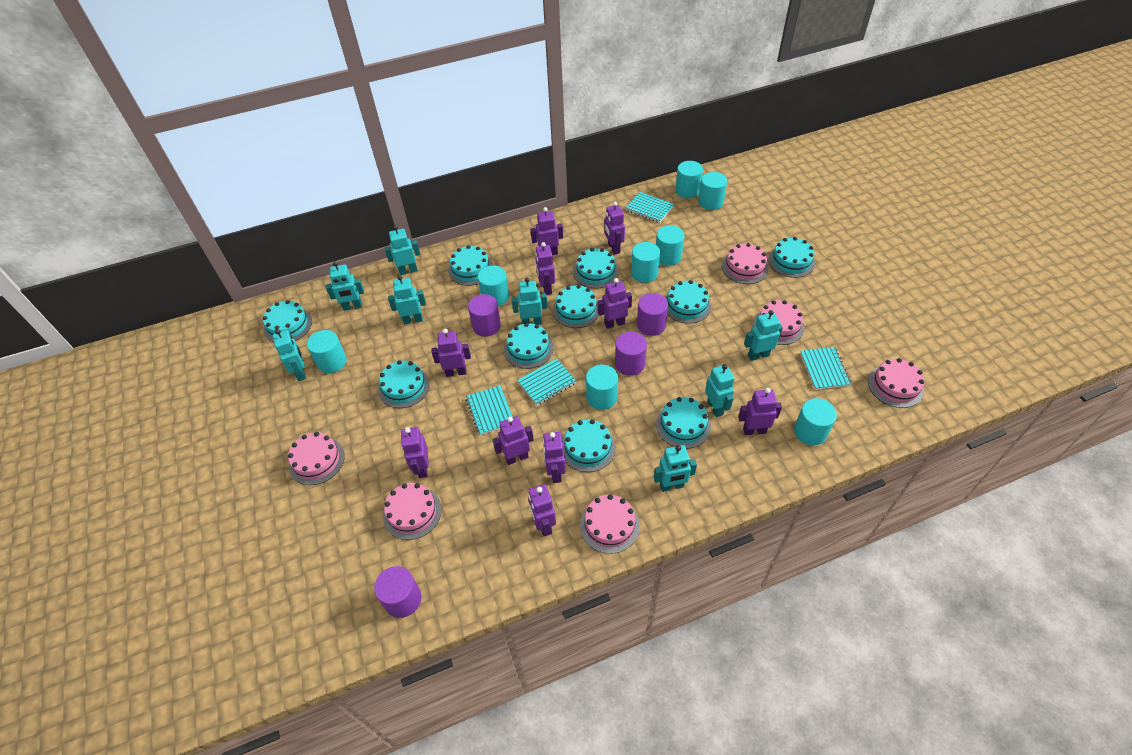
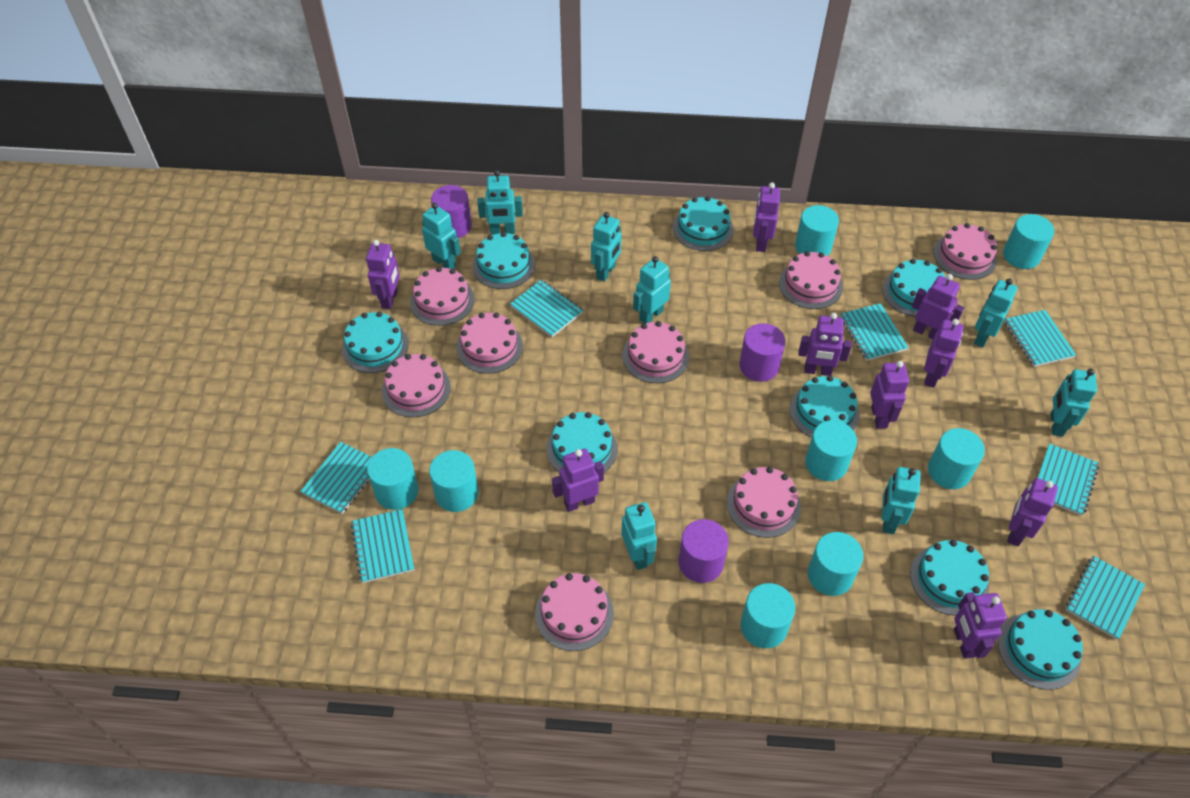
pink cake: 6 -> 8
purple cylinder: 4 -> 3
purple robot: 10 -> 9
turquoise cake: 10 -> 8
turquoise notebook: 4 -> 7

